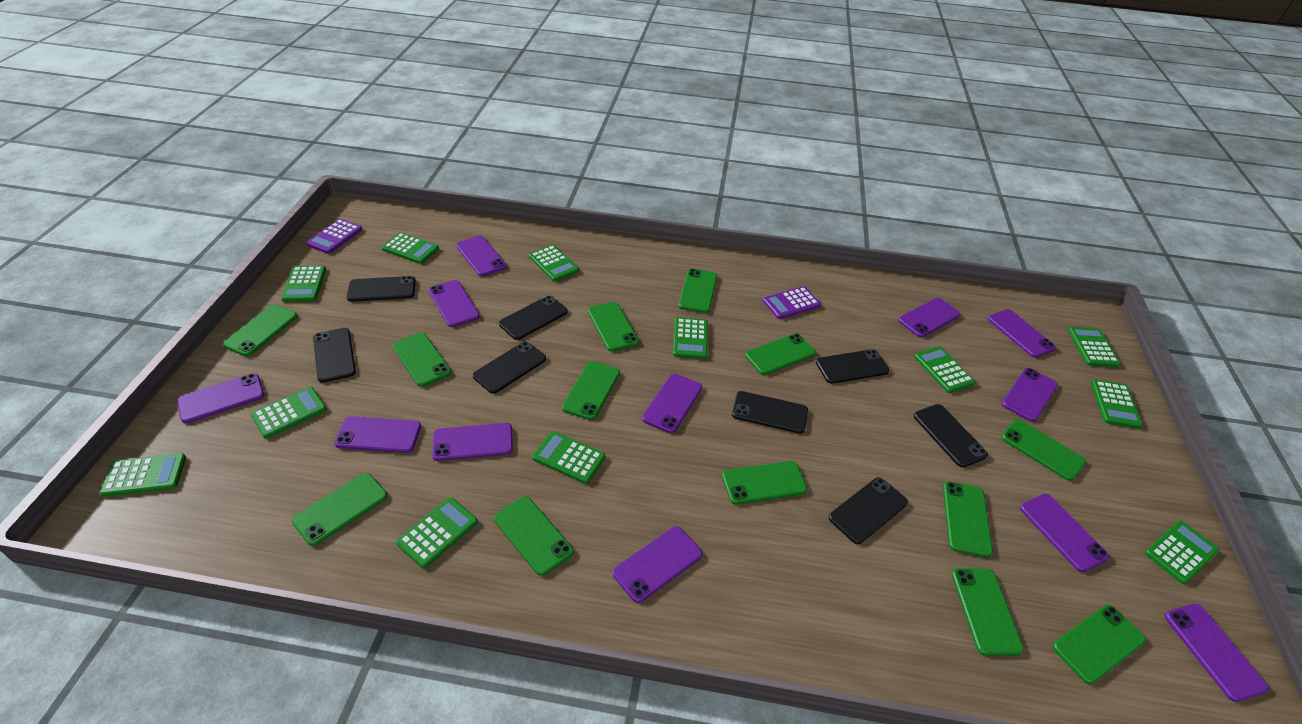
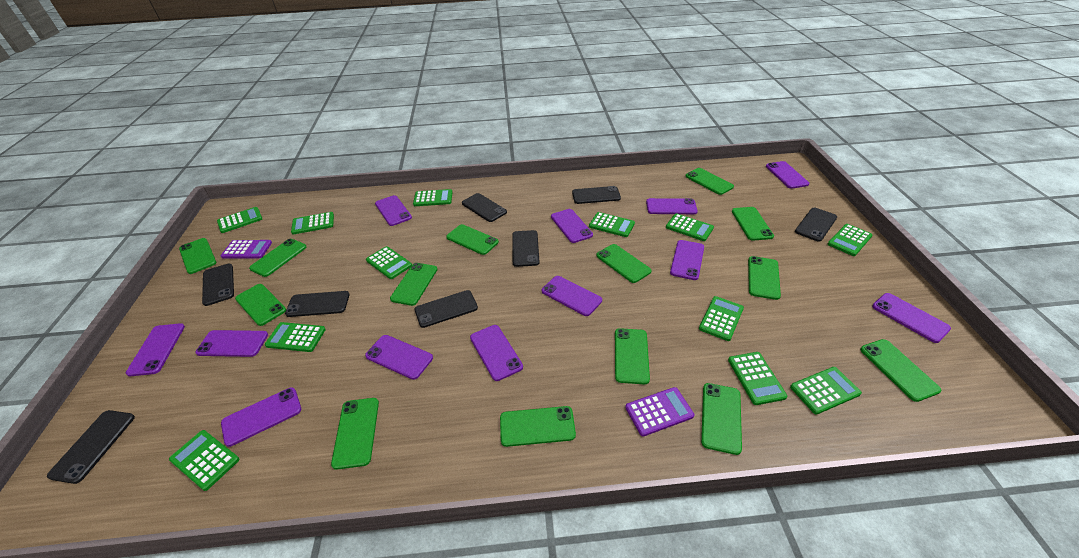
green phone: 13 -> 14

